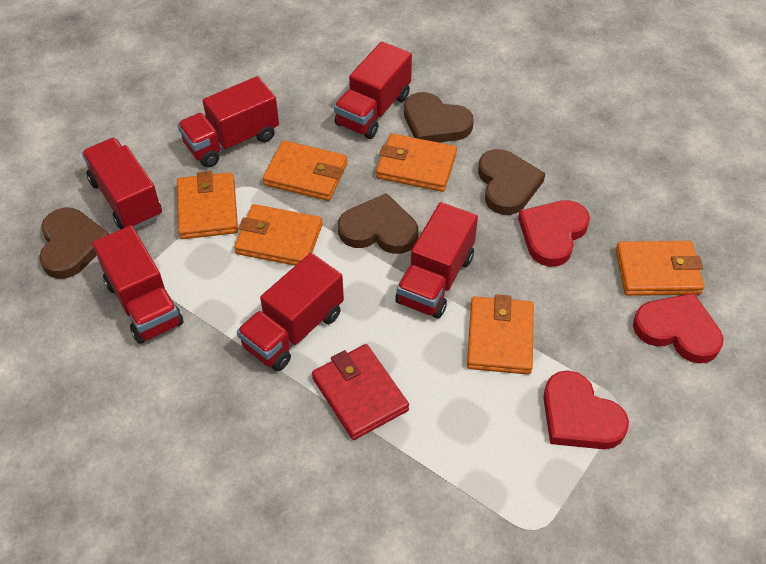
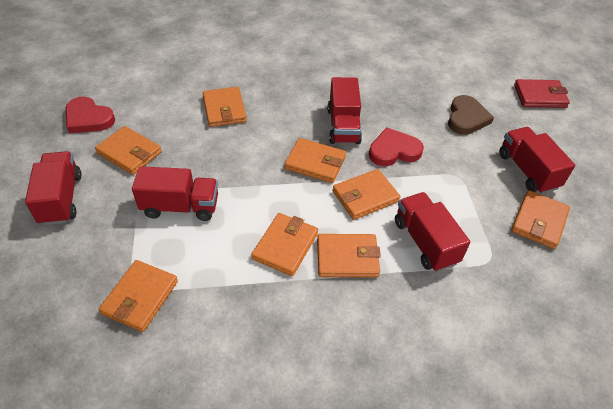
brown heart: 4 -> 1
orange wallet: 6 -> 8
red heart: 3 -> 2
red truck: 6 -> 5

